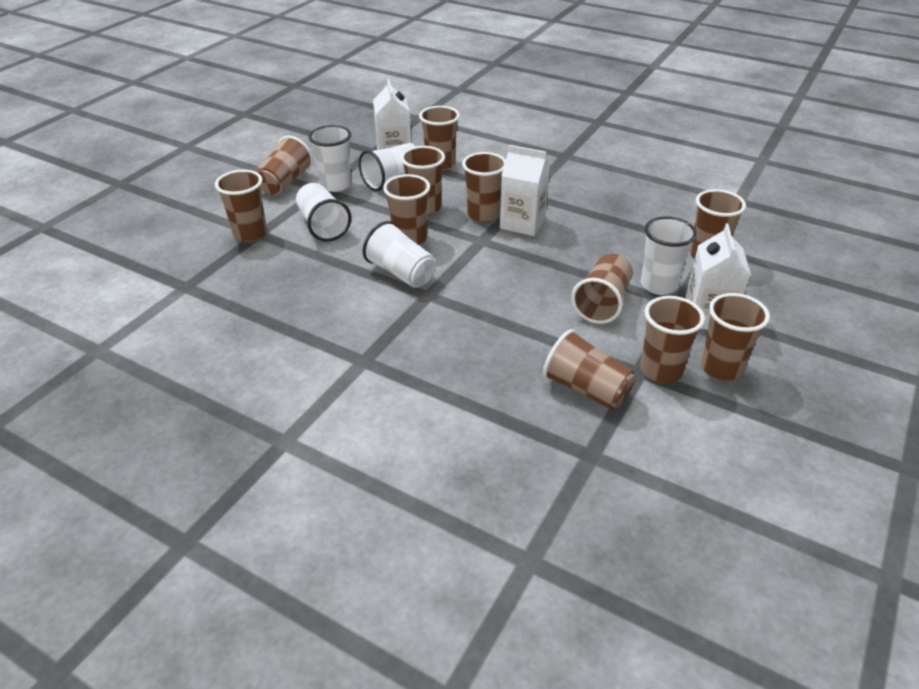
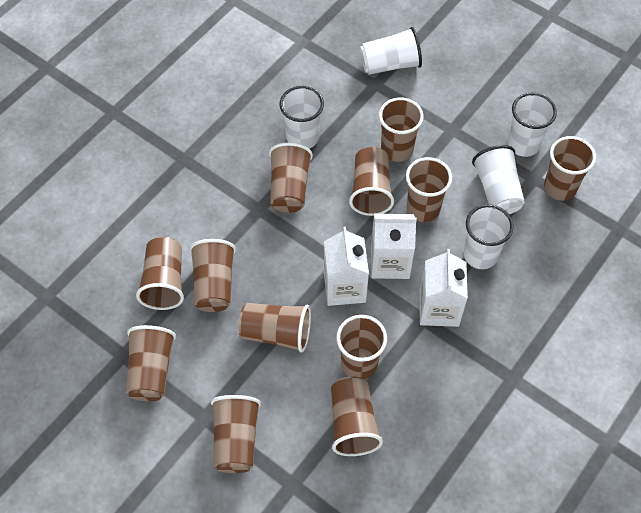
brown cup: 11 -> 12

